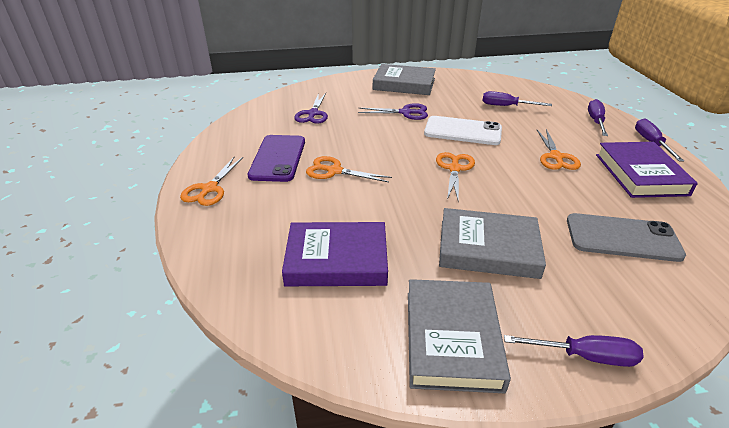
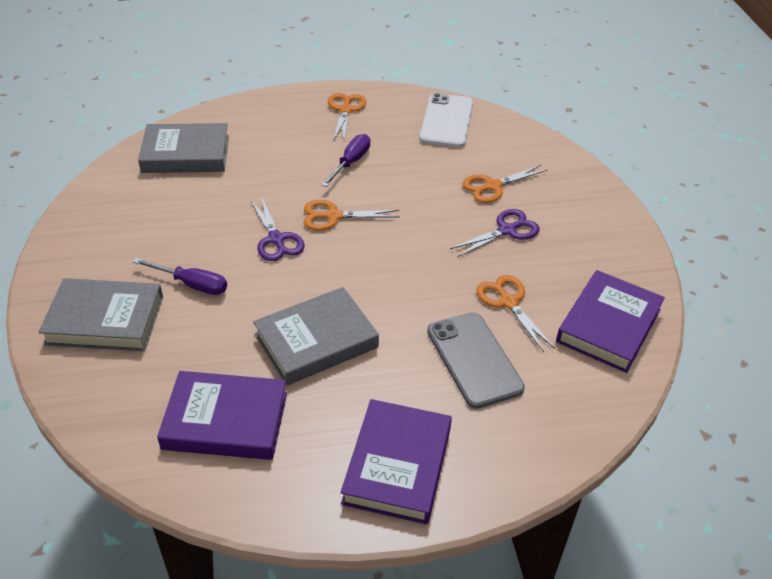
purple book: 2 -> 3
purple phone: 1 -> 0
purple screwdriver: 4 -> 2

